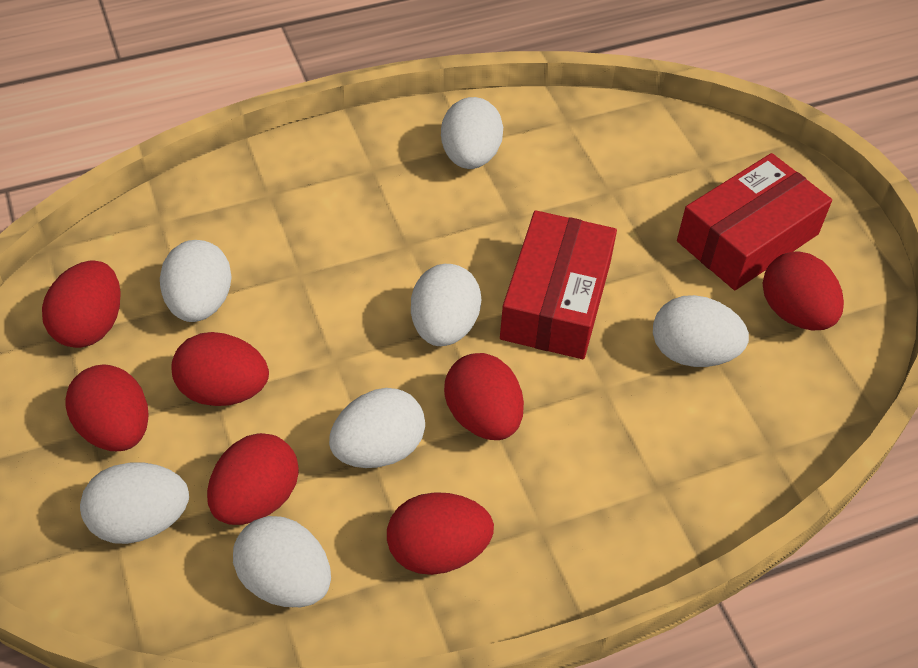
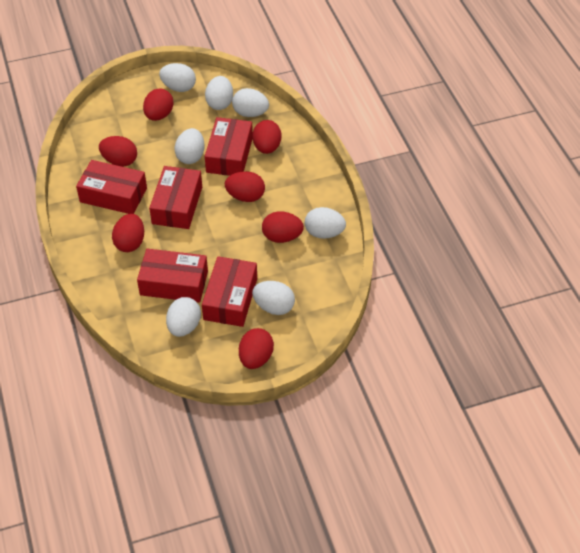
red box: 2 -> 5

